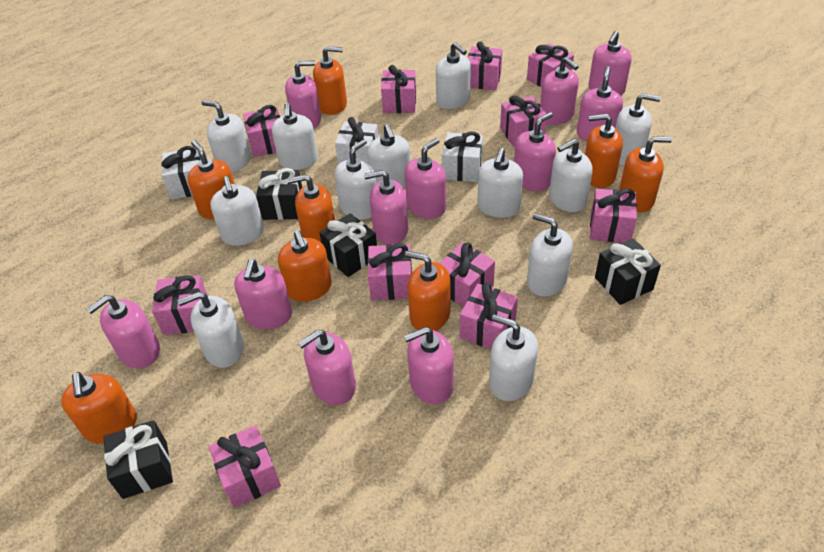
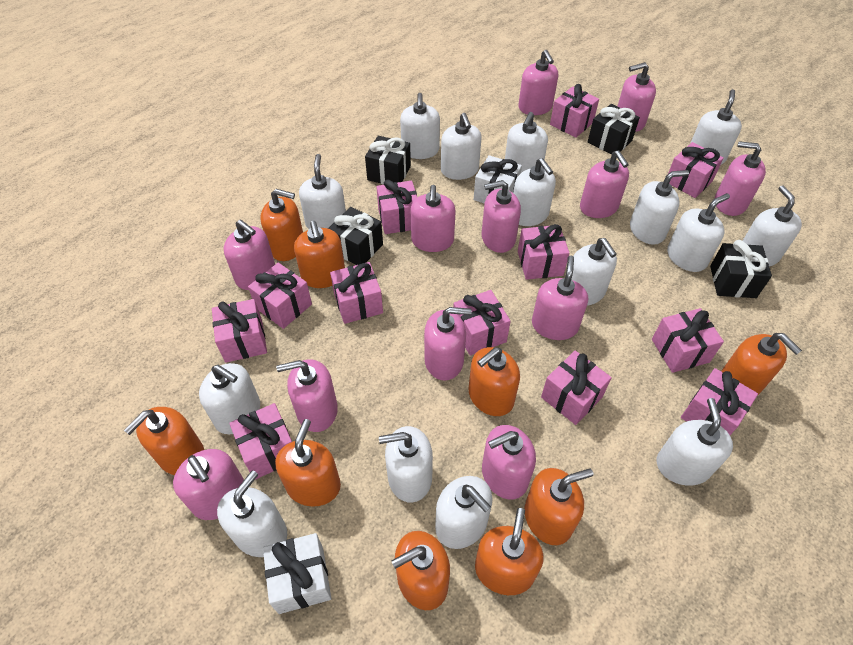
orange soap dispenser: 8 -> 9
pink gift: 11 -> 12
pink soap dispenser: 11 -> 12
white gift: 3 -> 2
white soap dispenser: 12 -> 15

